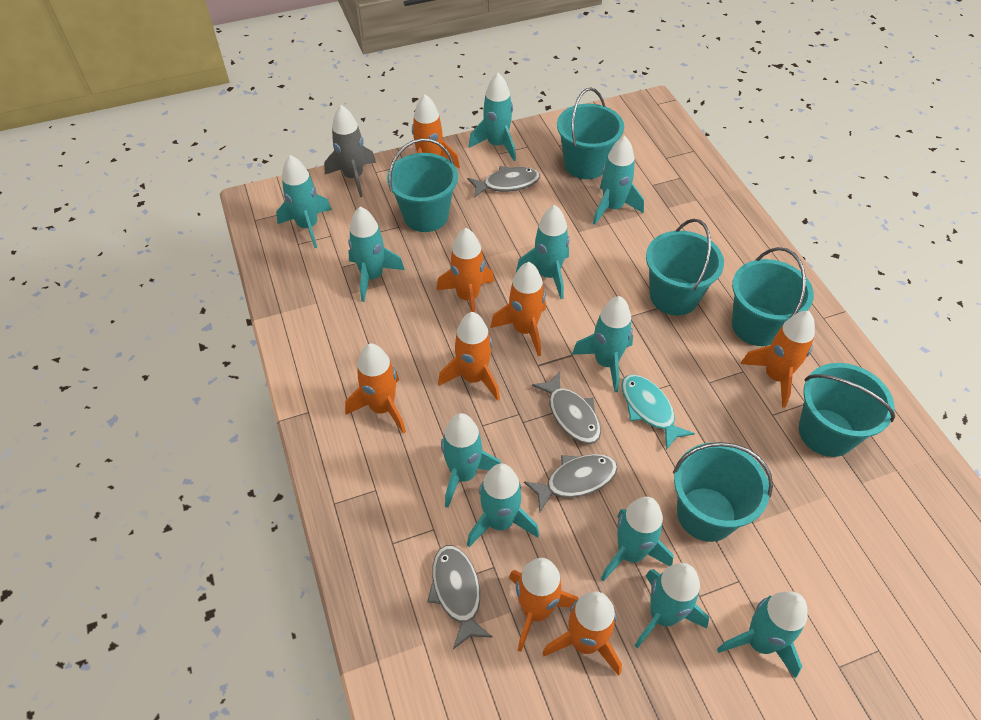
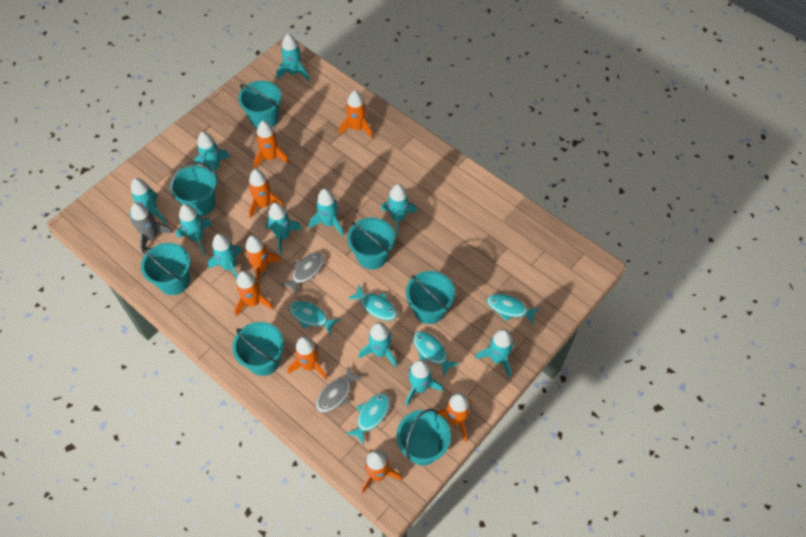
grey fish: 4 -> 2
turquoise bucket: 6 -> 7
turquoise fish: 1 -> 5

